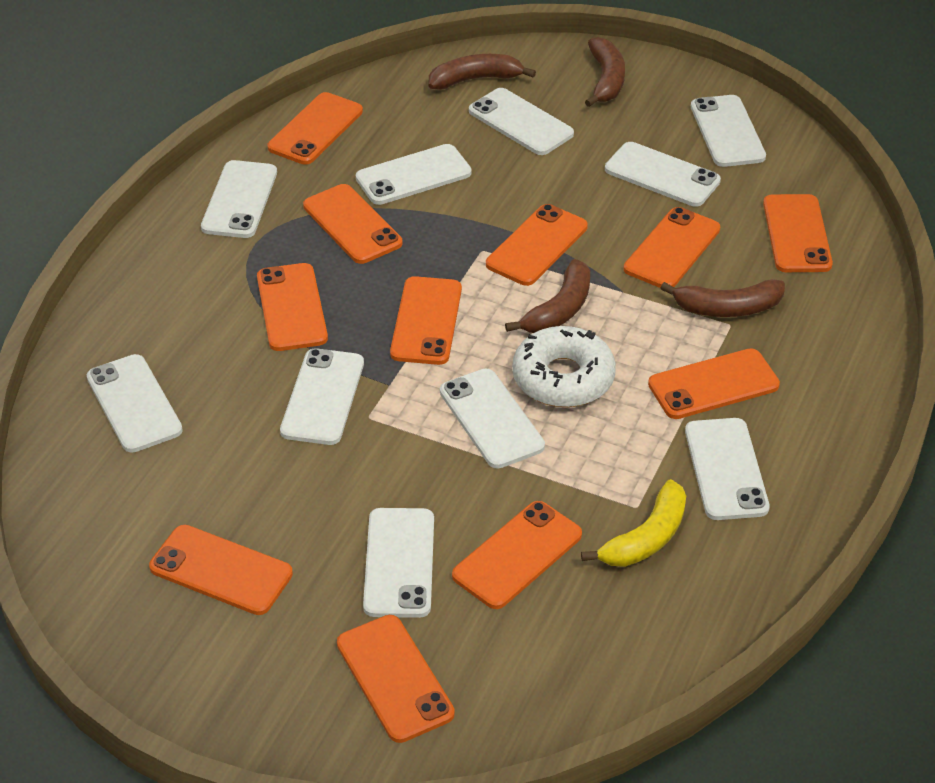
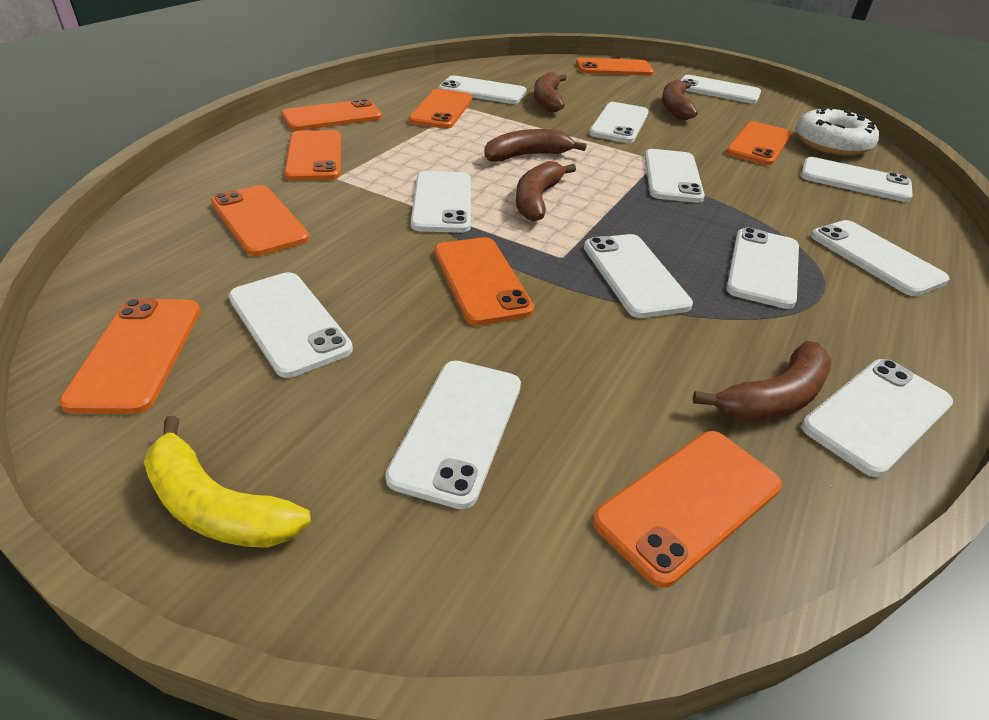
brown banana: 4 -> 5
orange phone: 11 -> 9
white phone: 10 -> 12

